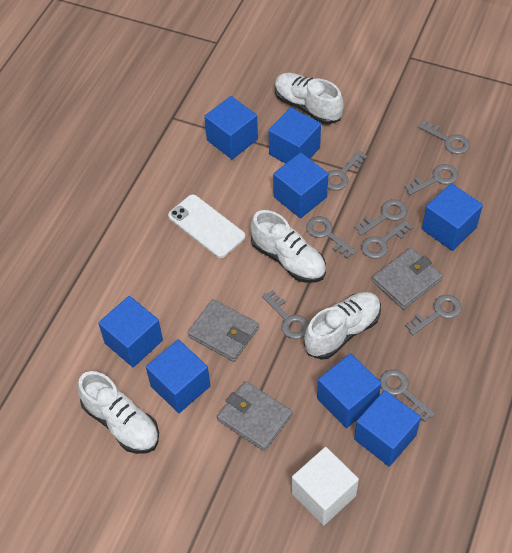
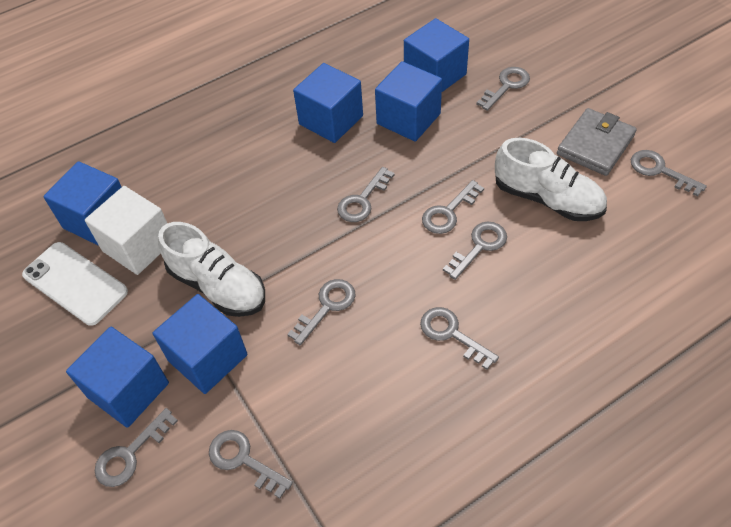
blue cube: 8 -> 6
grey wallet: 3 -> 1
white shoe: 4 -> 2

